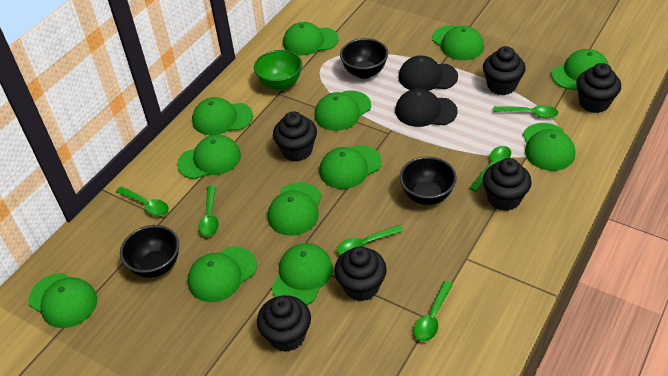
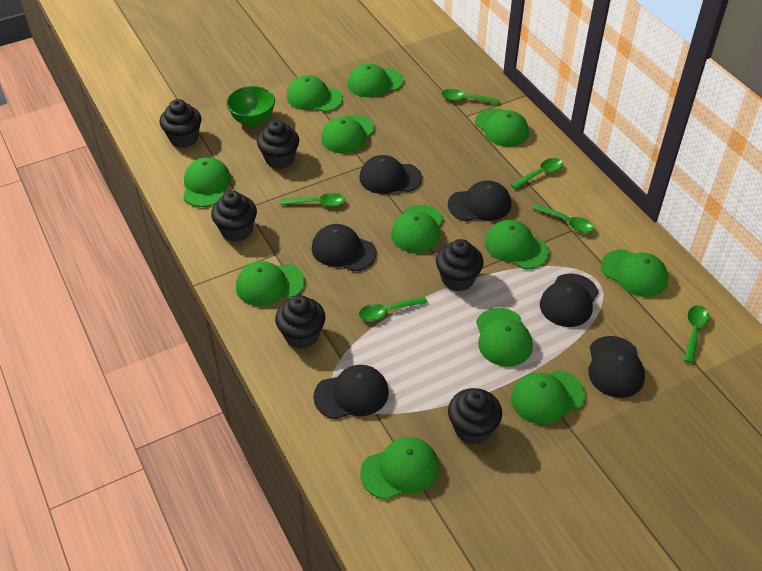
black bowl: 3 -> 0
black cap: 2 -> 6

